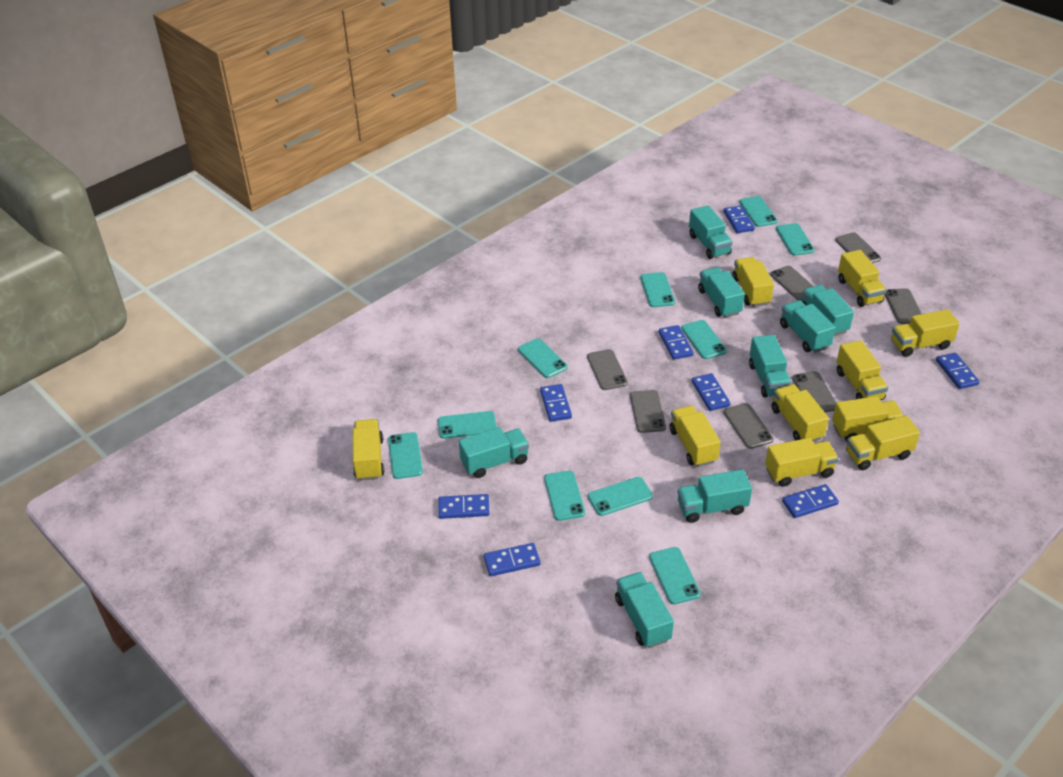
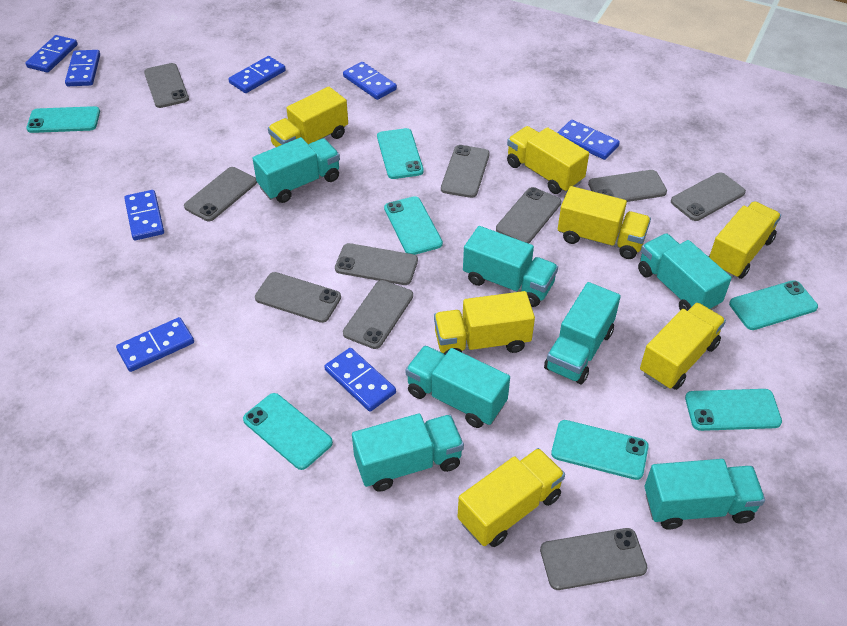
grey phone: 7 -> 10
turquoise phone: 10 -> 7
turquoise truck: 8 -> 7
yellow truck: 10 -> 7

